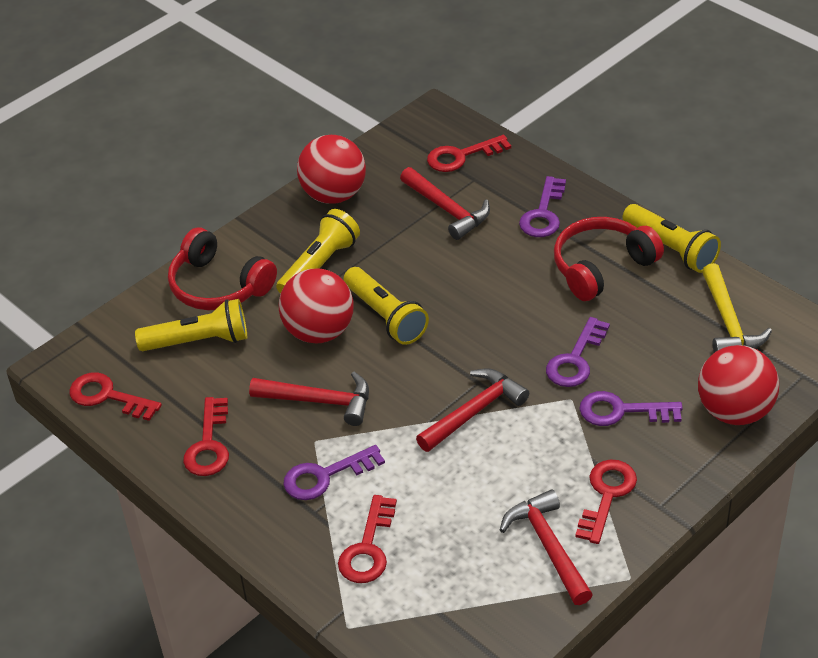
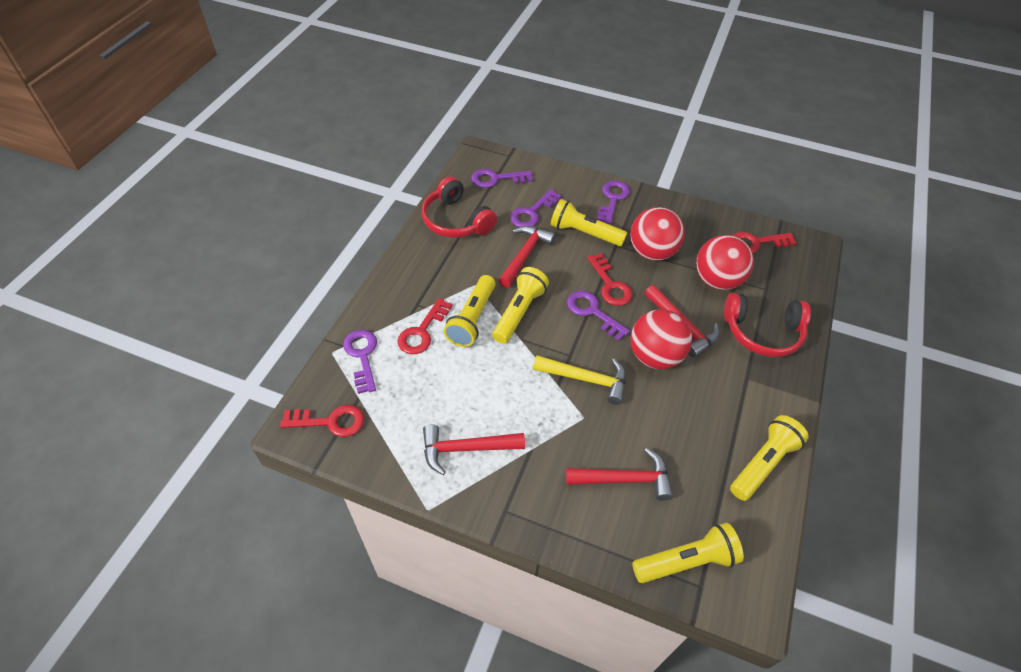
purple key: 4 -> 5
red key: 5 -> 4
yellow flashlight: 4 -> 5

